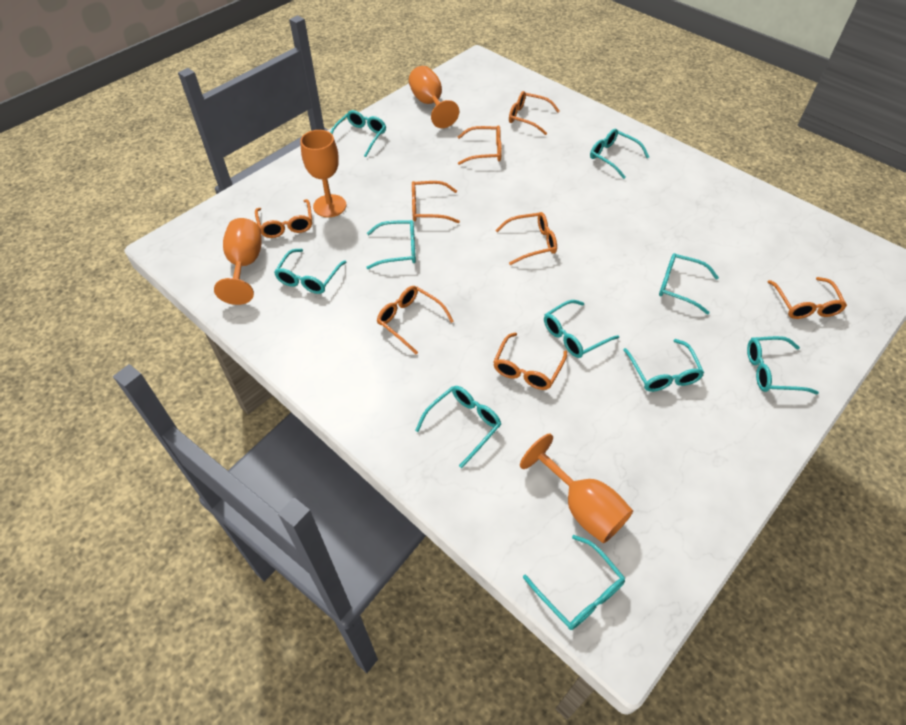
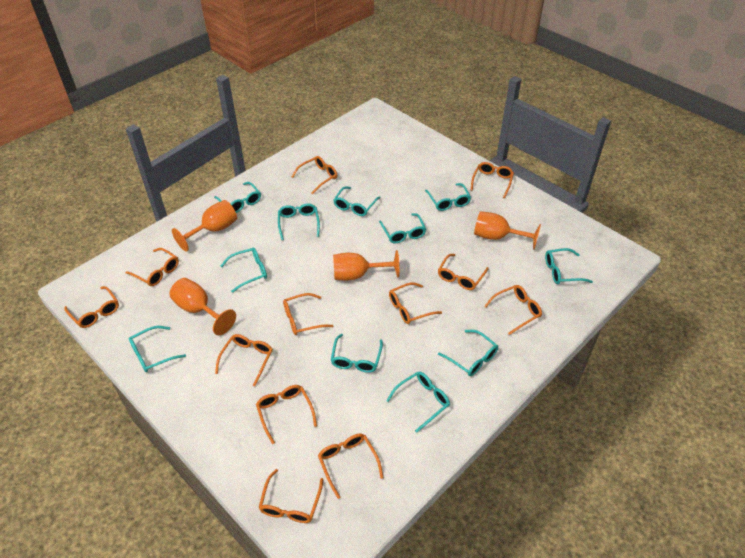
orange glasses: 8 -> 12
turquoise glasses: 10 -> 11

